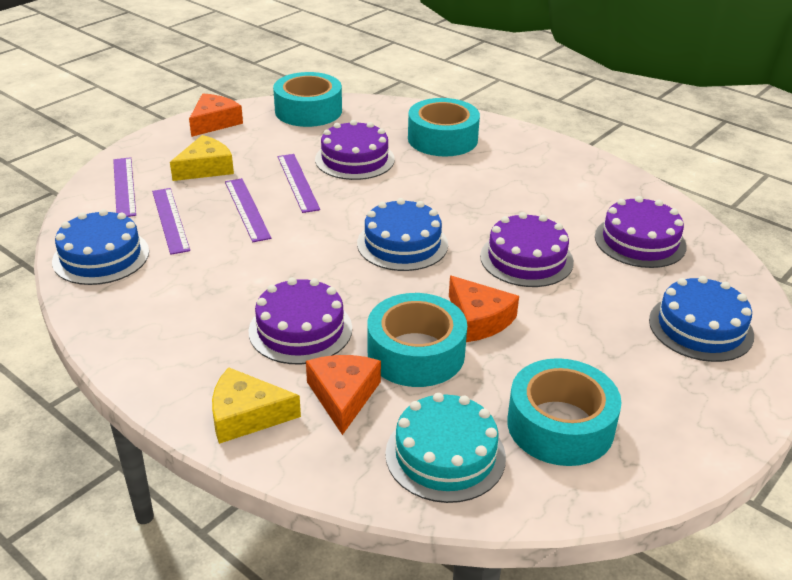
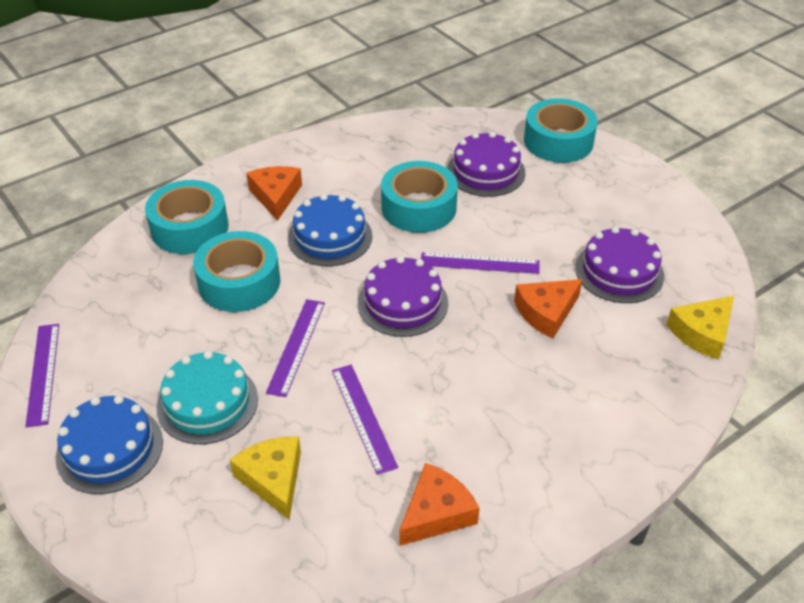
blue cake: 3 -> 2
purple cake: 4 -> 3

